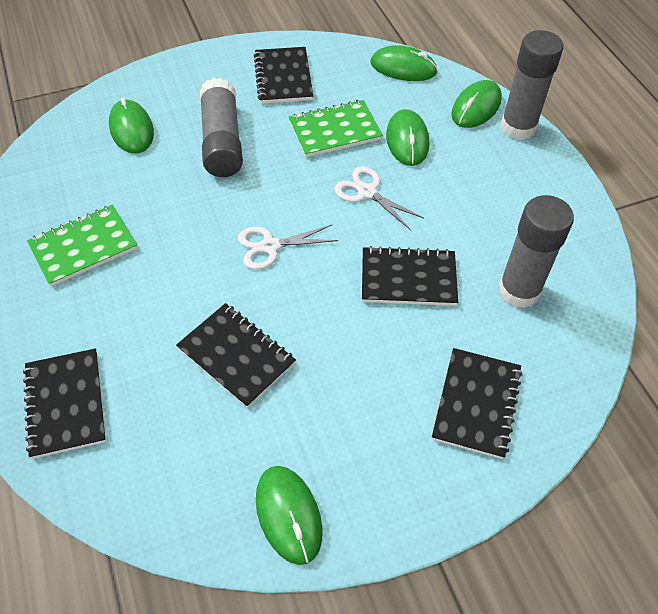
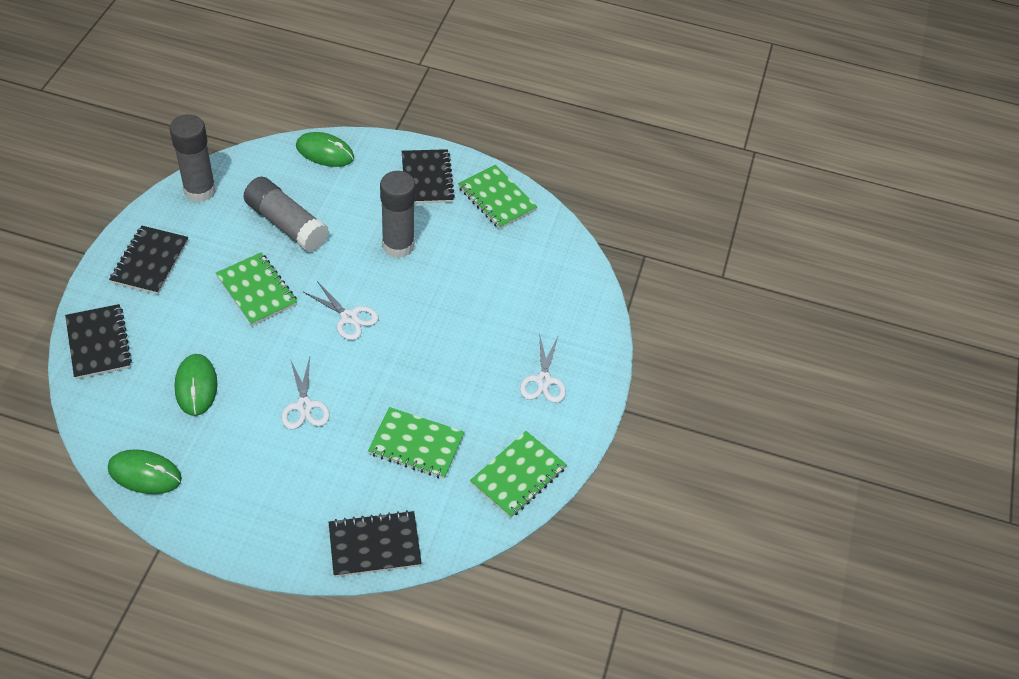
black notebook: 5 -> 4
green mouse: 5 -> 3
green notebook: 2 -> 4
white scissors: 2 -> 3

